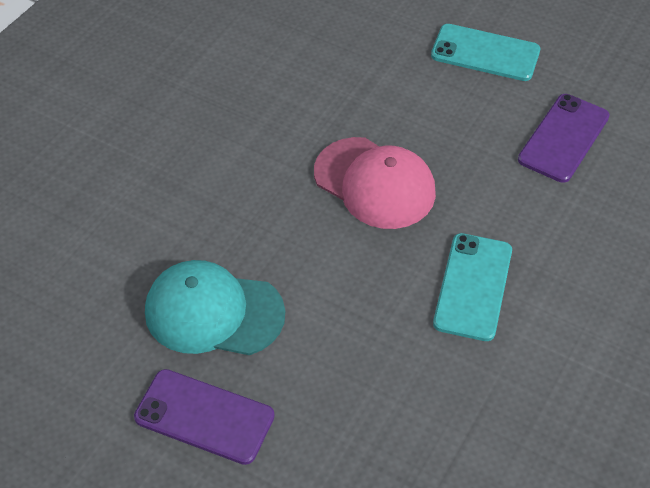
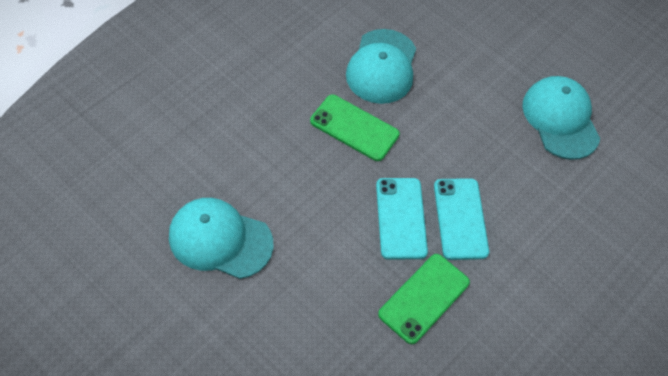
green phone: 0 -> 2
pink cap: 1 -> 0
purple phone: 2 -> 0
turquoise cap: 1 -> 3

